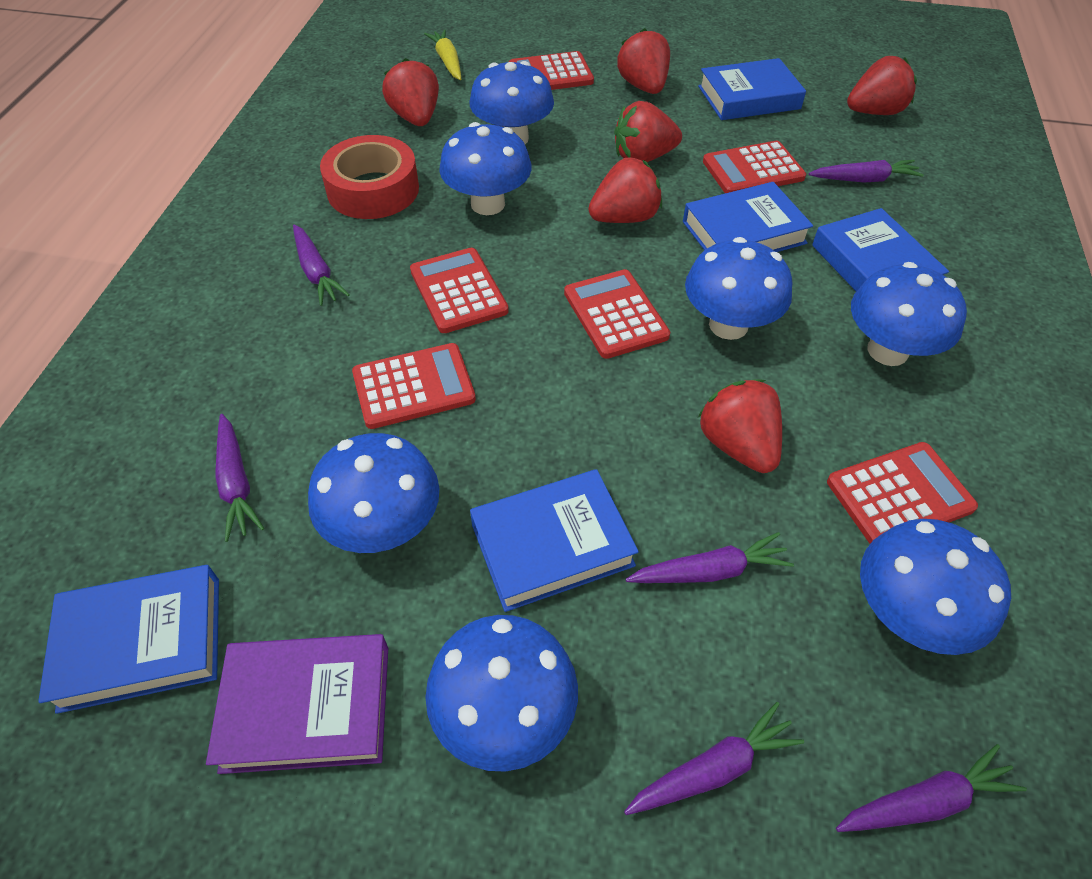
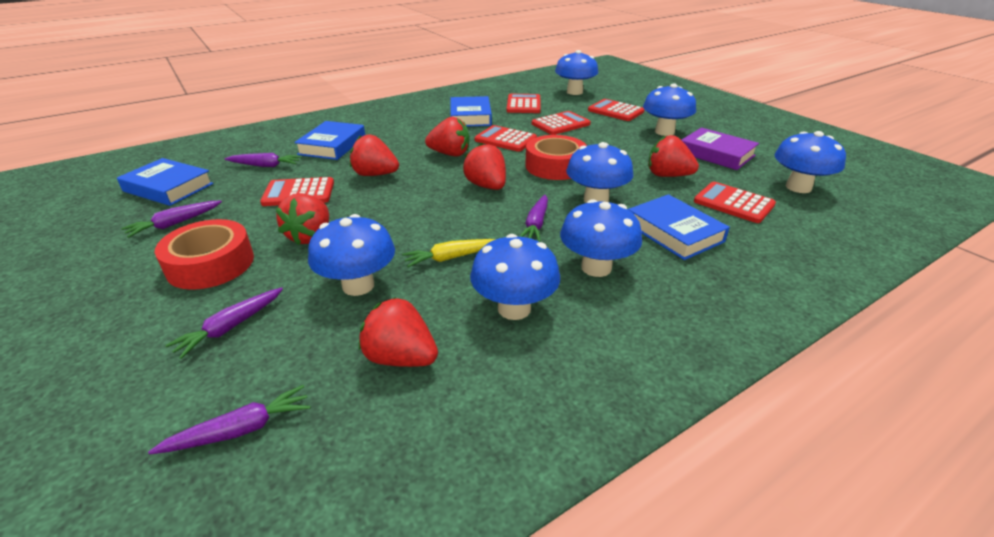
blue book: 5 -> 4
purple carrot: 6 -> 5
red tape: 1 -> 2

